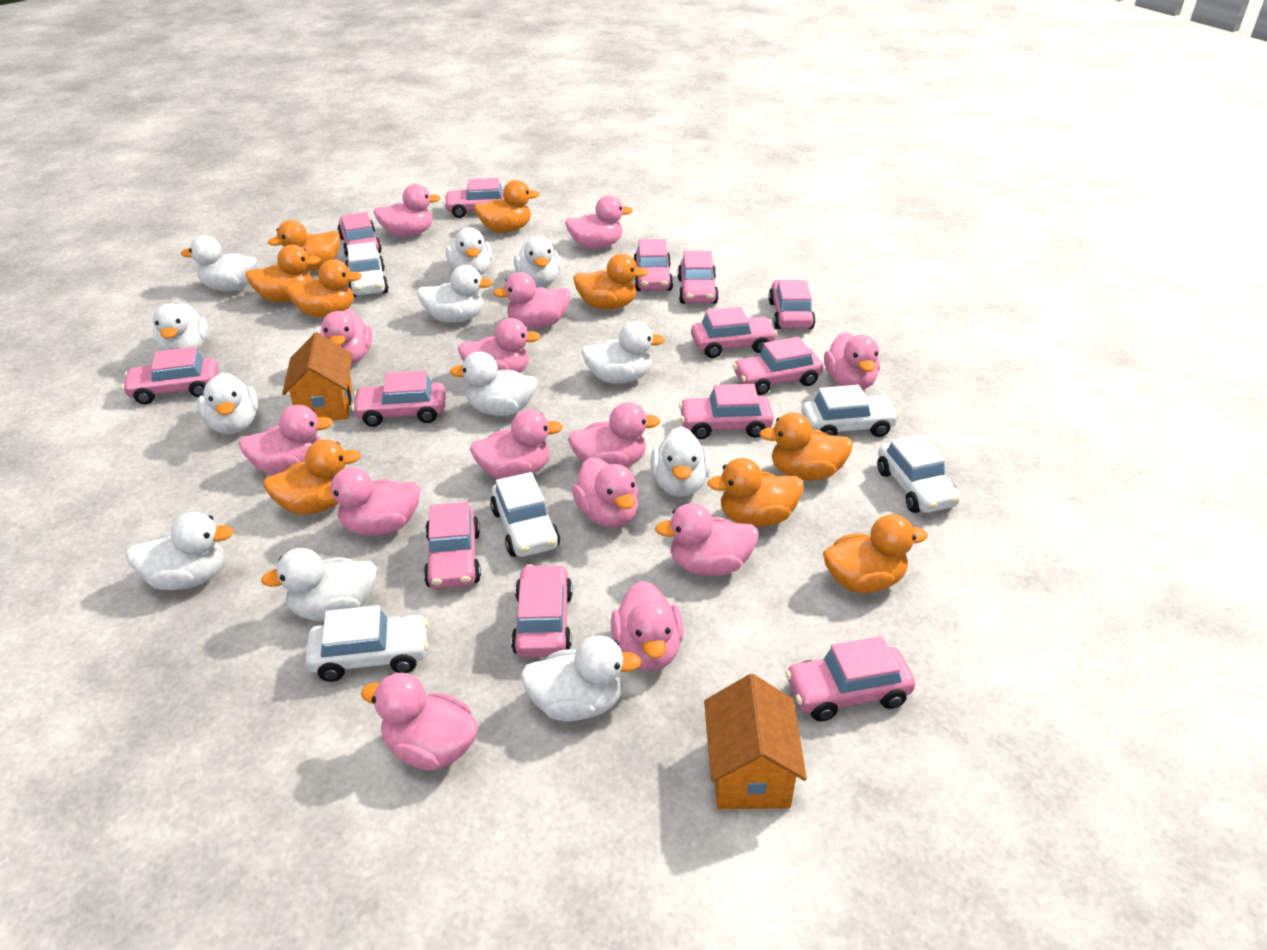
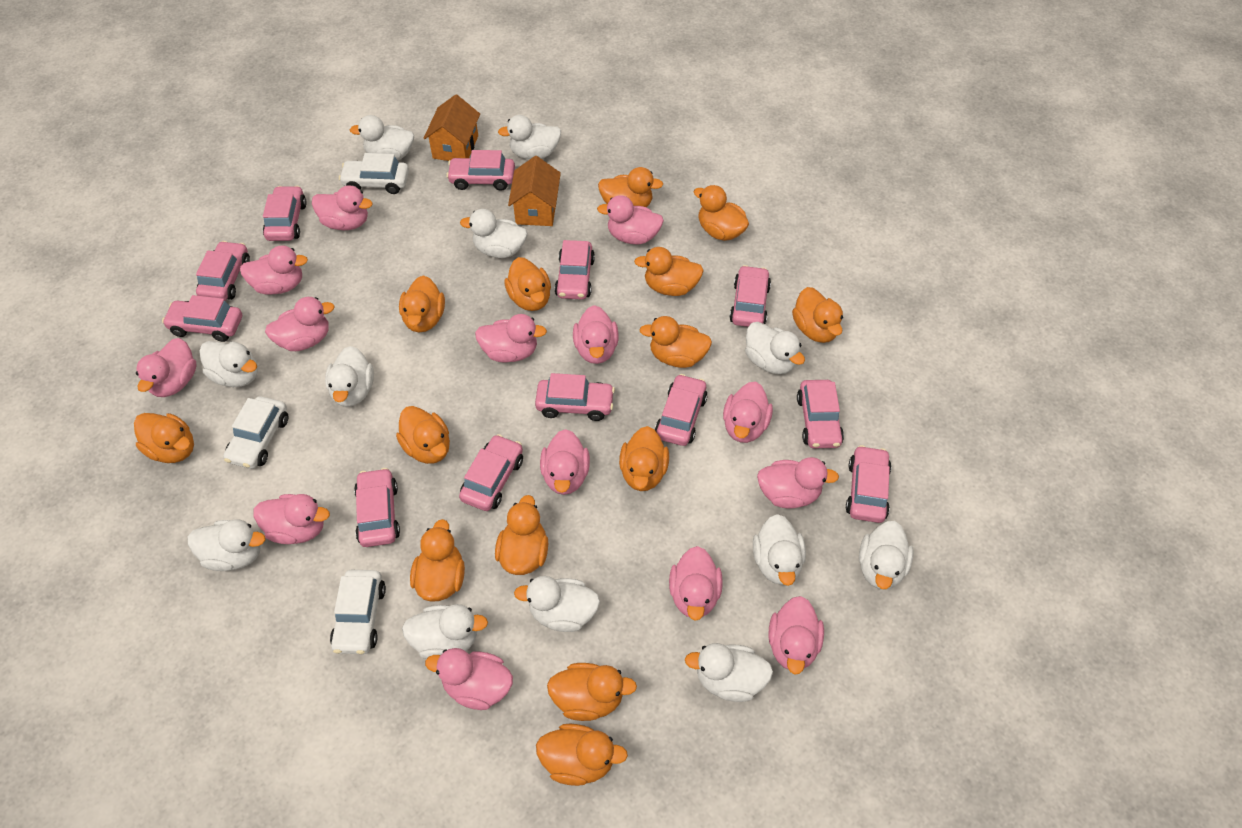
orange duck: 9 -> 14
pink car: 13 -> 12
white car: 5 -> 3

